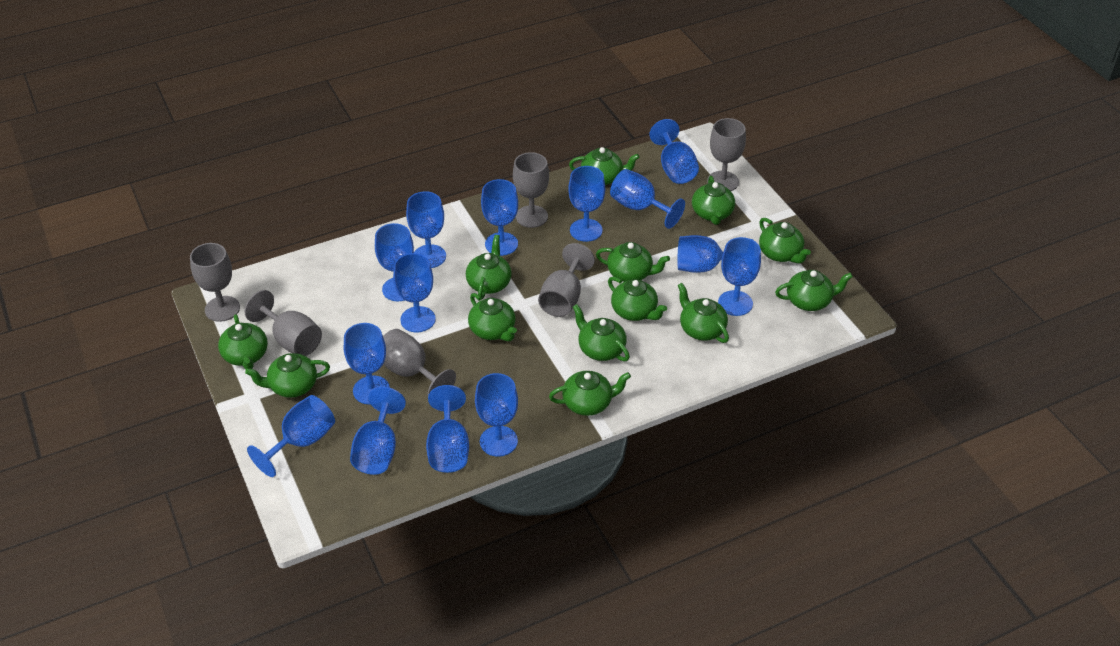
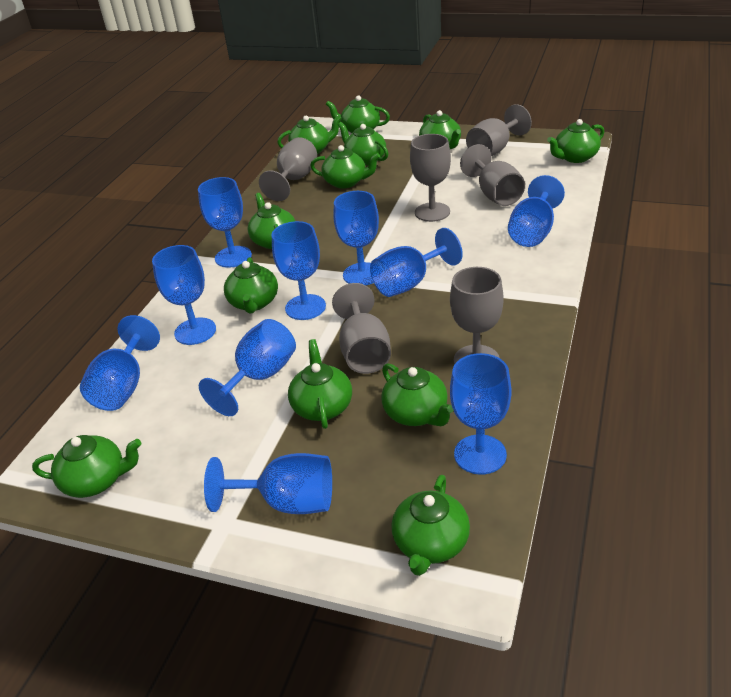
blue goblet: 14 -> 10
green teapot: 13 -> 12

